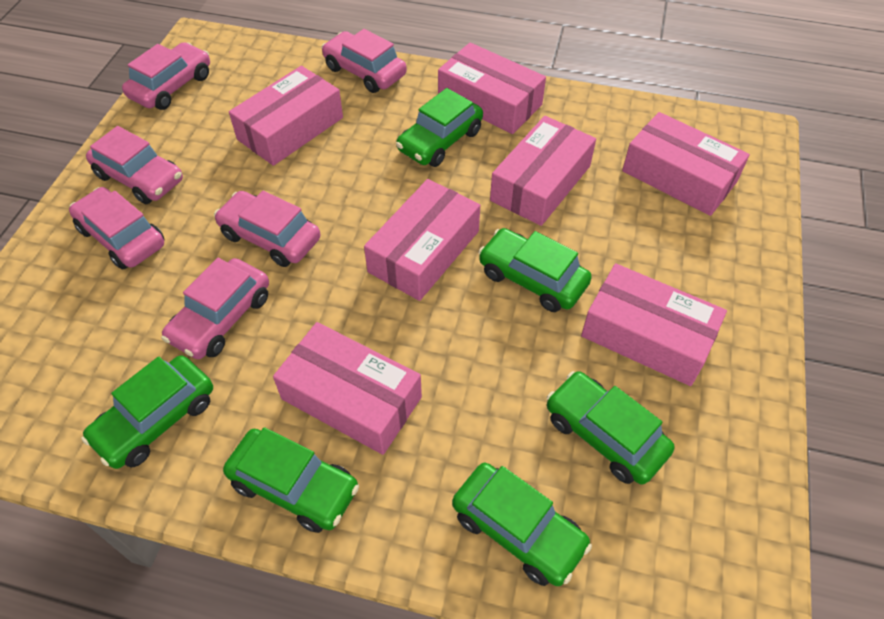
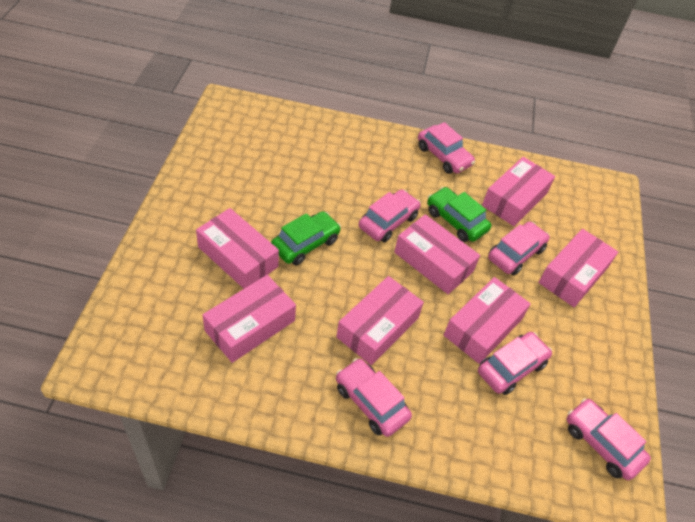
green car: 6 -> 2

